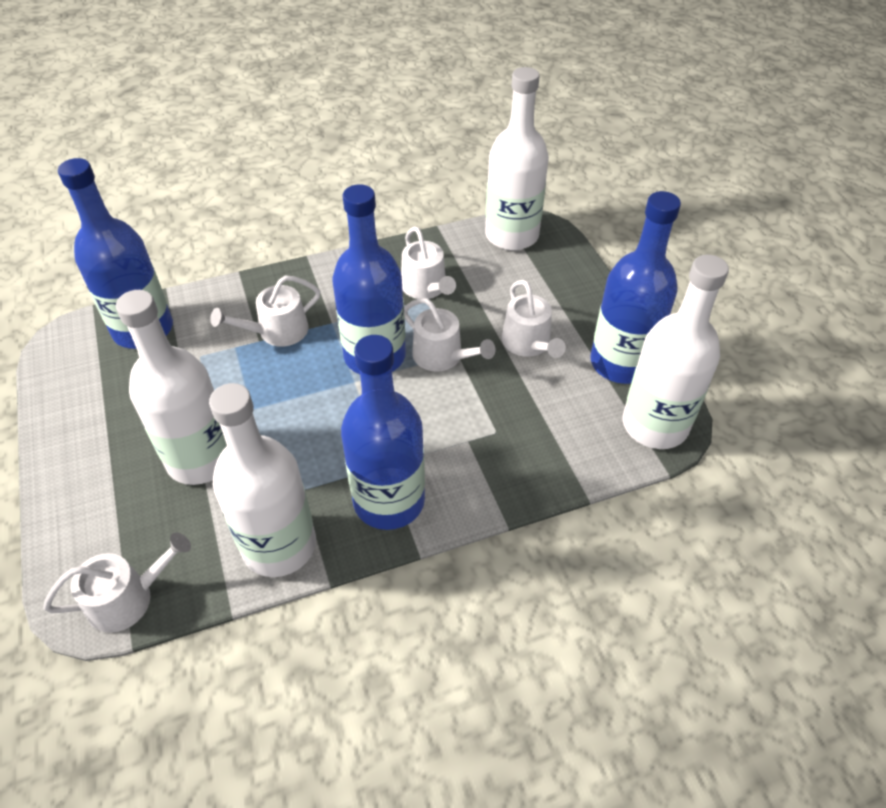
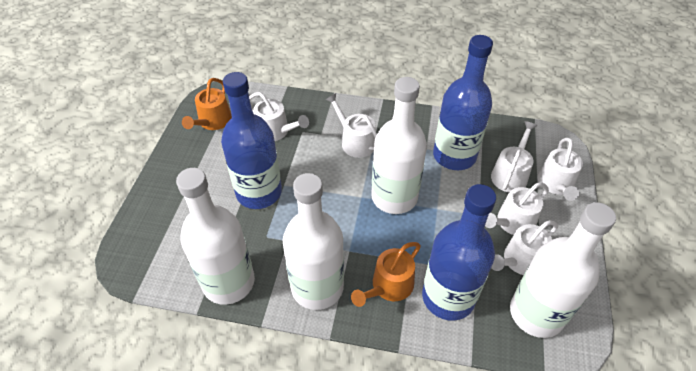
blue bottle: 4 -> 3
orange watering can: 0 -> 2
white watering can: 5 -> 6

